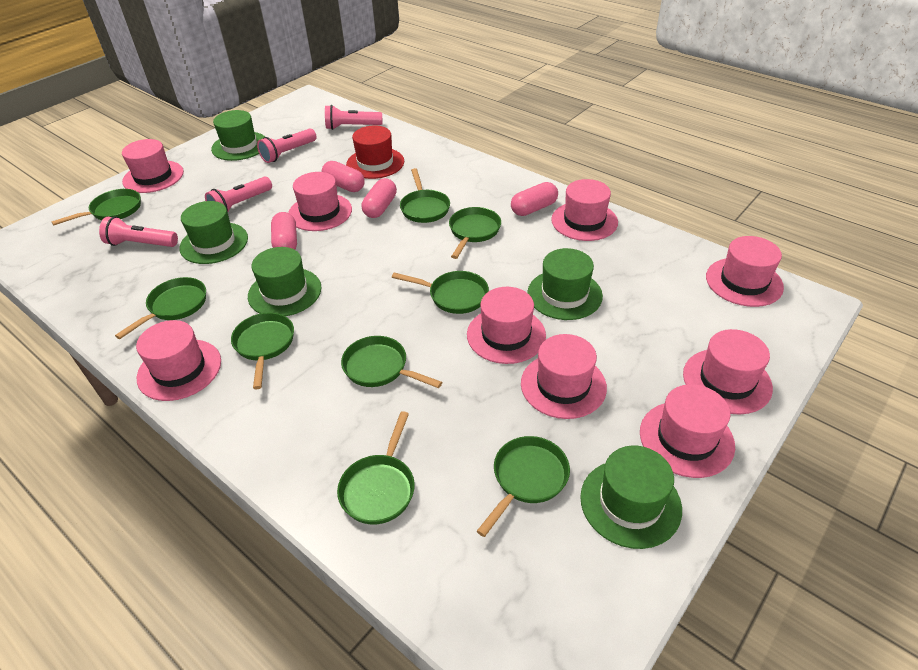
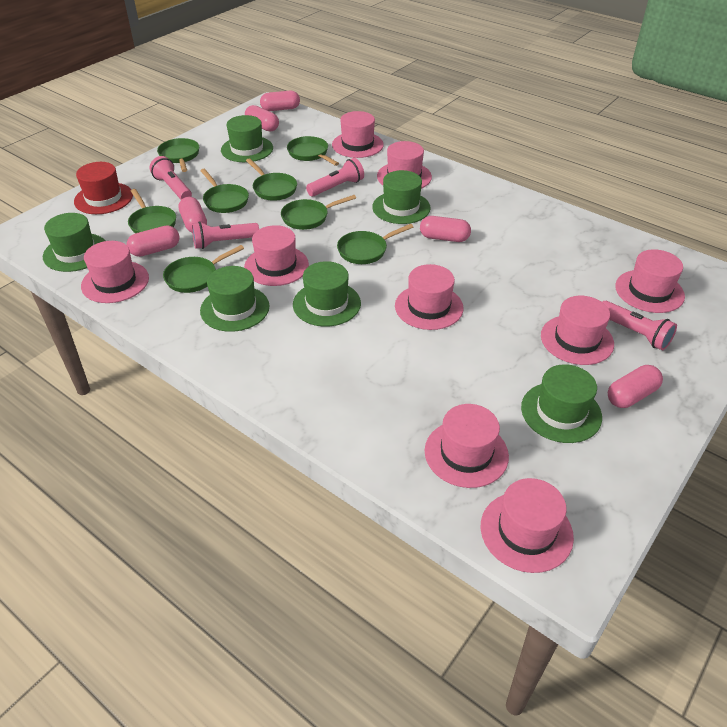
green hat: 5 -> 6
green pan: 9 -> 8
pink capsule: 4 -> 6

